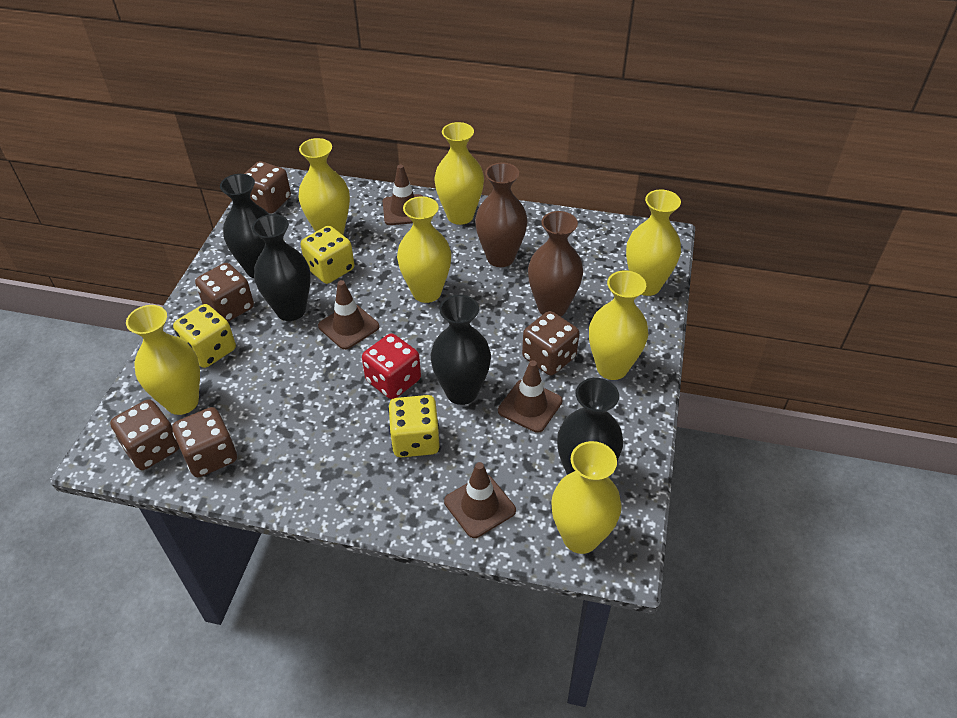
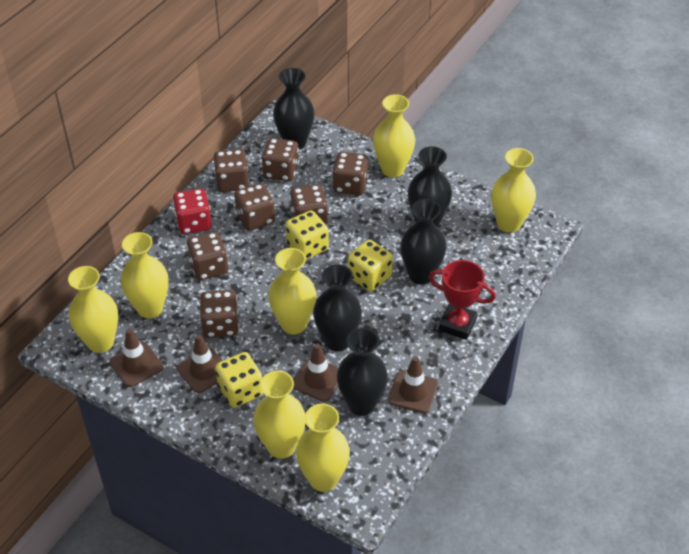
black vase: 4 -> 5
brown dice: 5 -> 7
brown vase: 2 -> 0
red trophy: 0 -> 1

